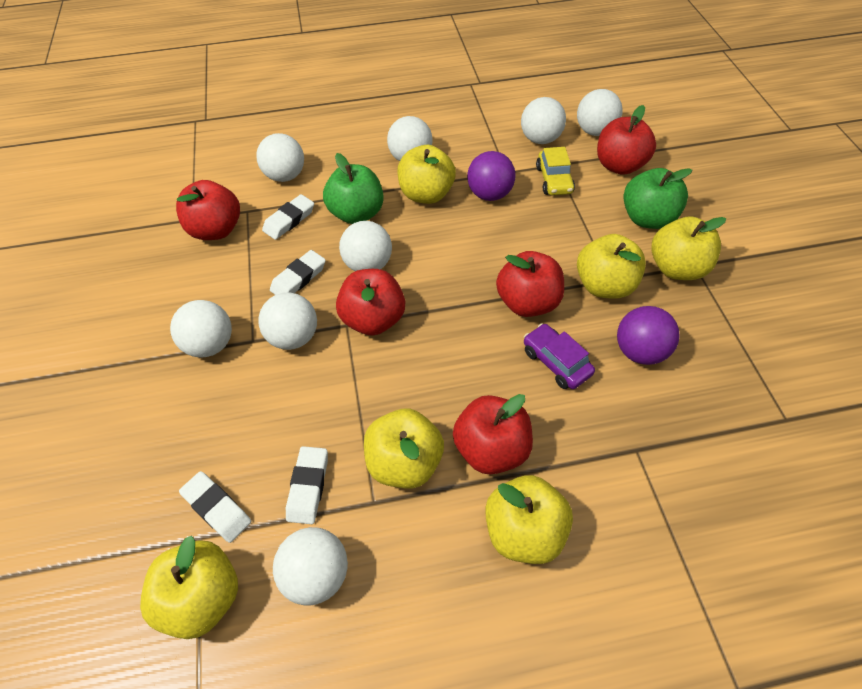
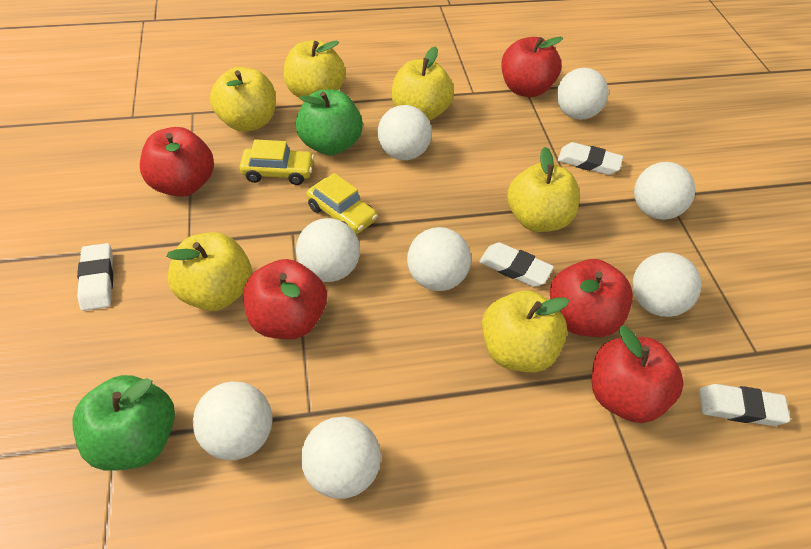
purple ball: 2 -> 0
purple car: 1 -> 0
yellow car: 1 -> 2

